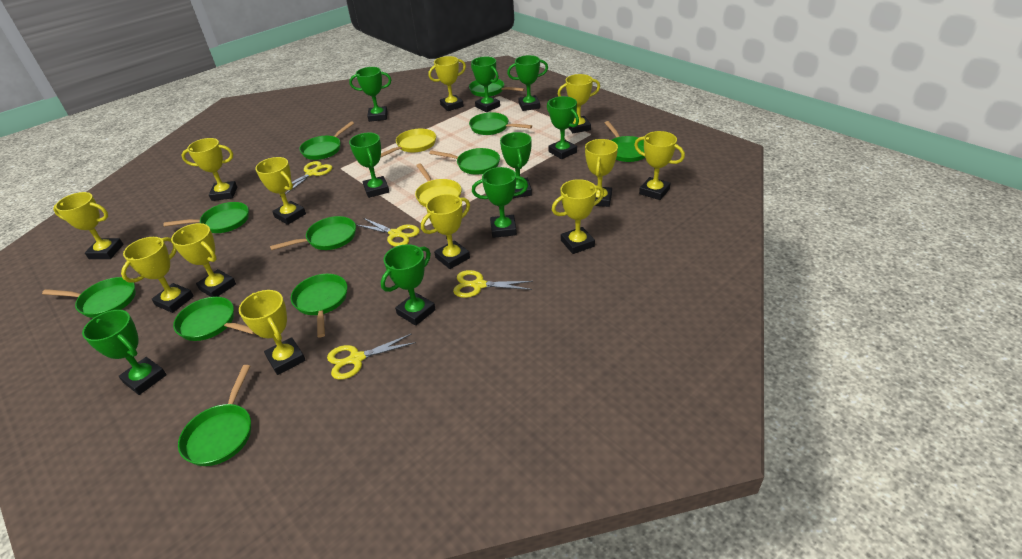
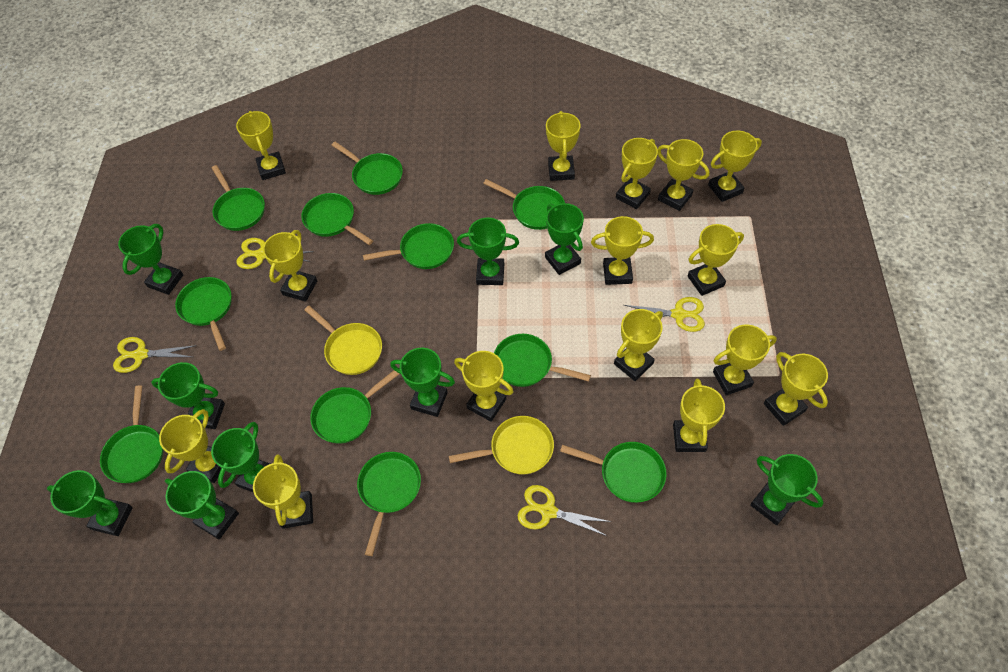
yellow trophy: 12 -> 15

